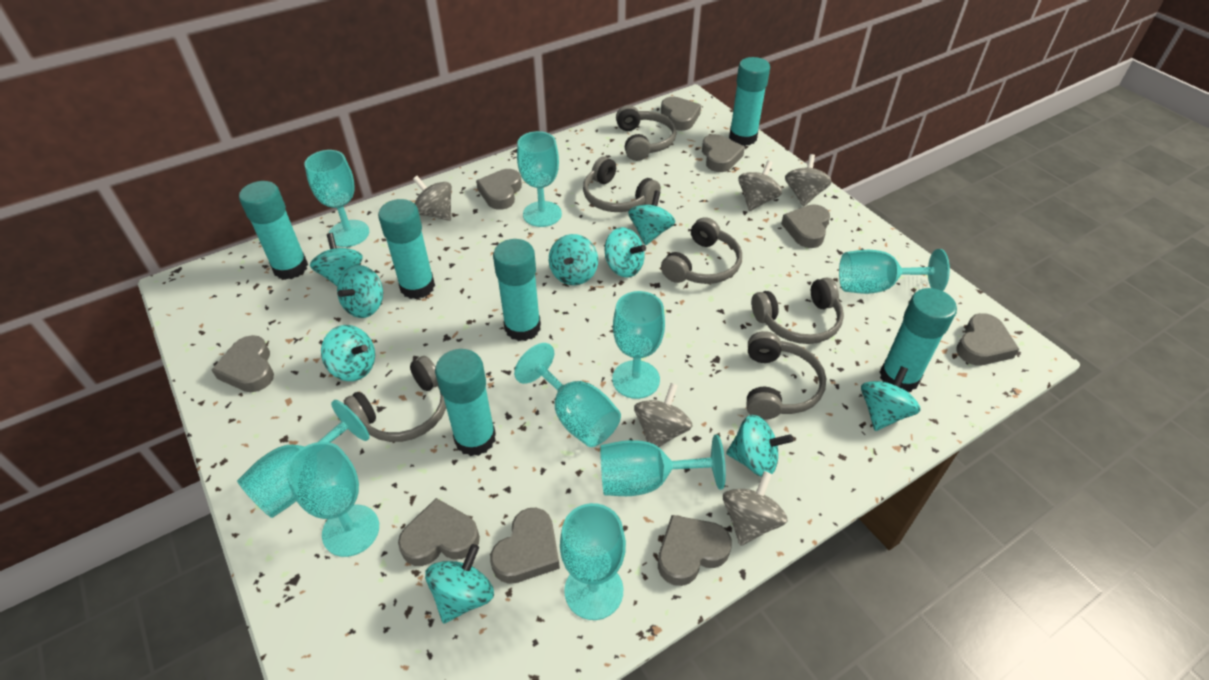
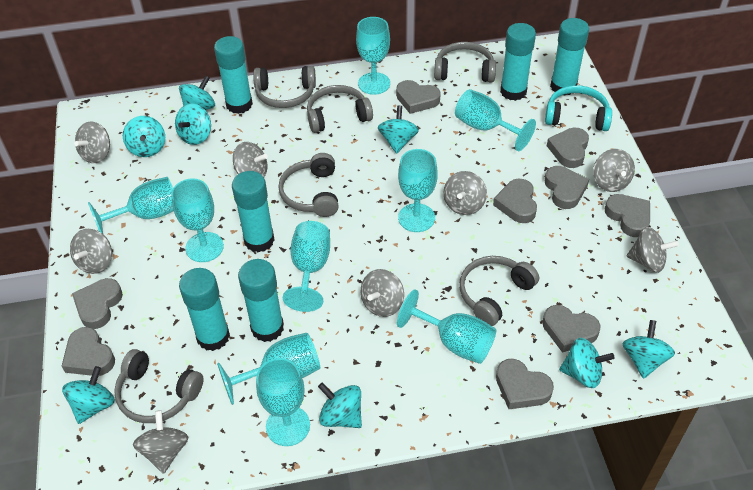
grey spinning top: 5 -> 8
turquoise headphones: 0 -> 1
turquoise spinning top: 9 -> 8

